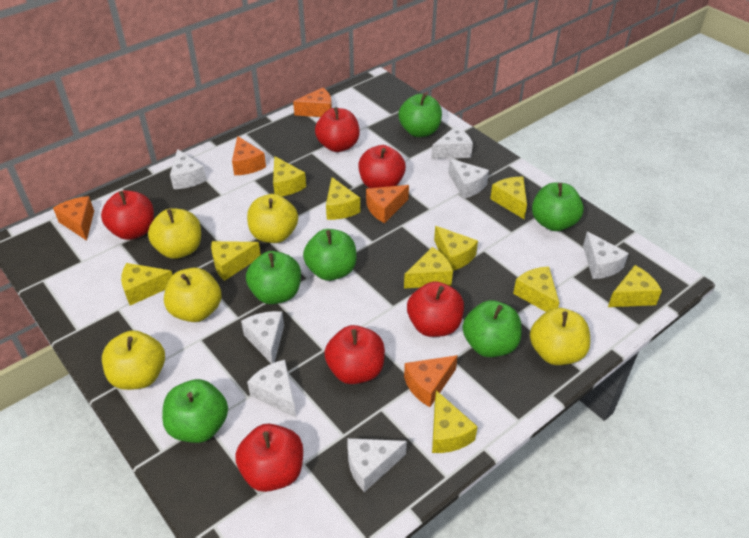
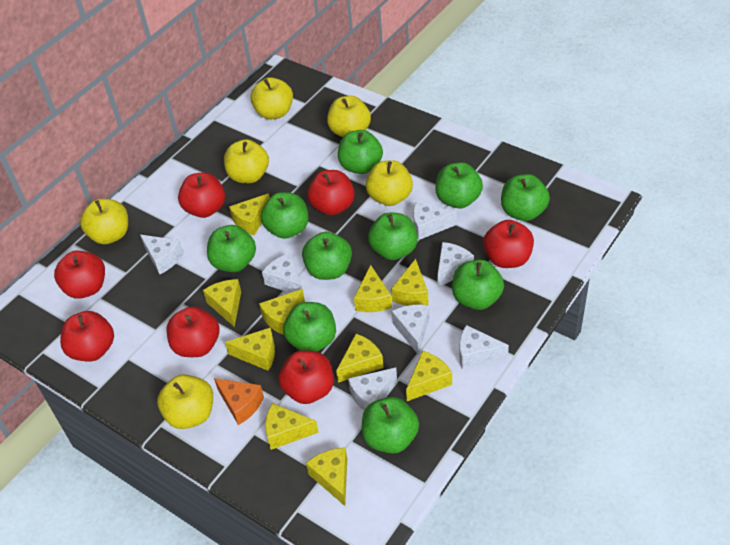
green apple: 6 -> 10
orange cheese: 5 -> 1
red apple: 6 -> 7
yellow apple: 5 -> 6

